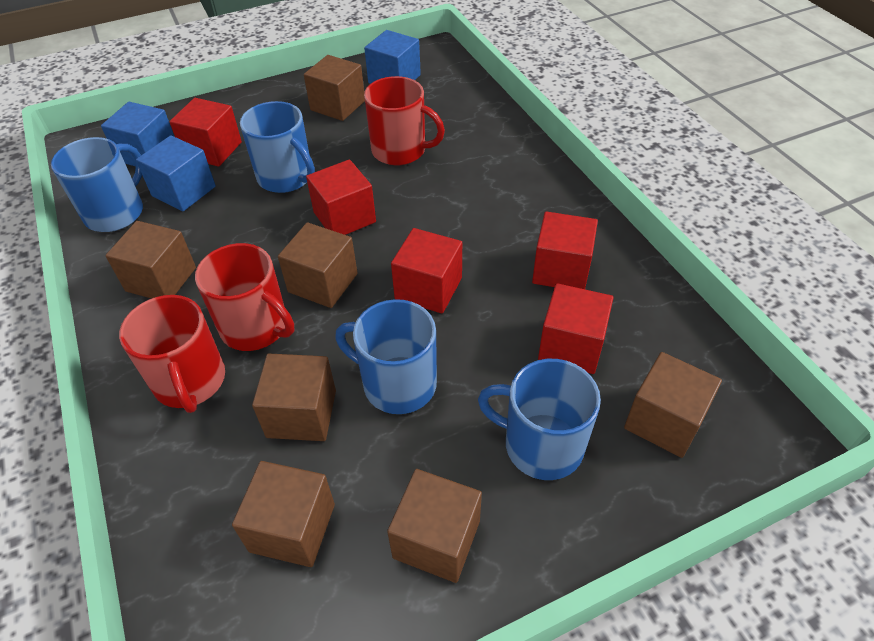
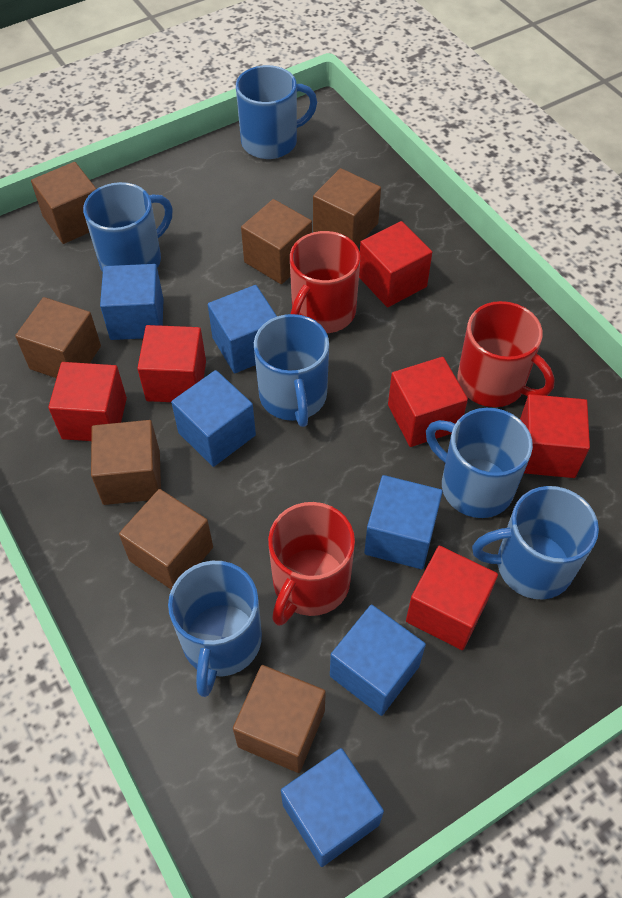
blue cube: 3 -> 6
blue mug: 4 -> 6
red cube: 5 -> 6

